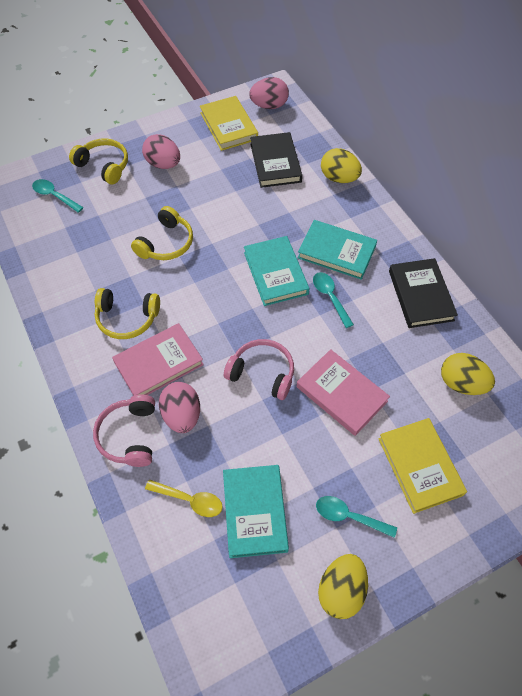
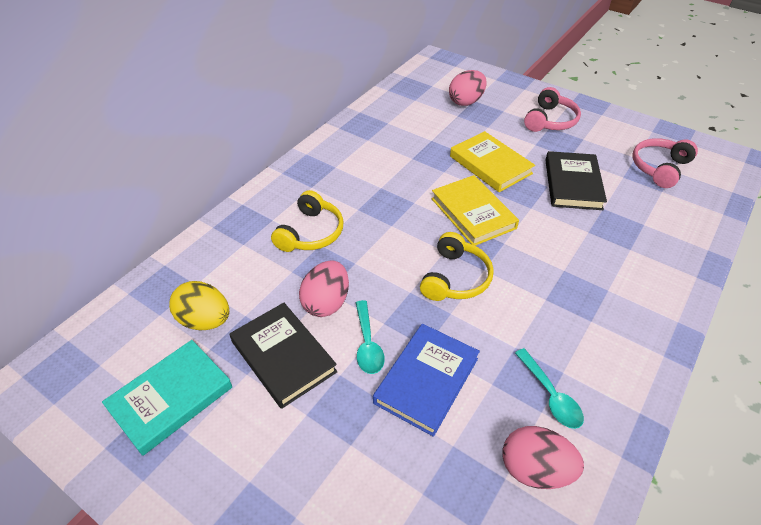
blue book: 0 -> 1
pink book: 2 -> 0
turquoise book: 3 -> 1
turquoise spoon: 3 -> 2
yellow egg: 3 -> 1
yellow headphones: 3 -> 2
yellow spoon: 1 -> 0

